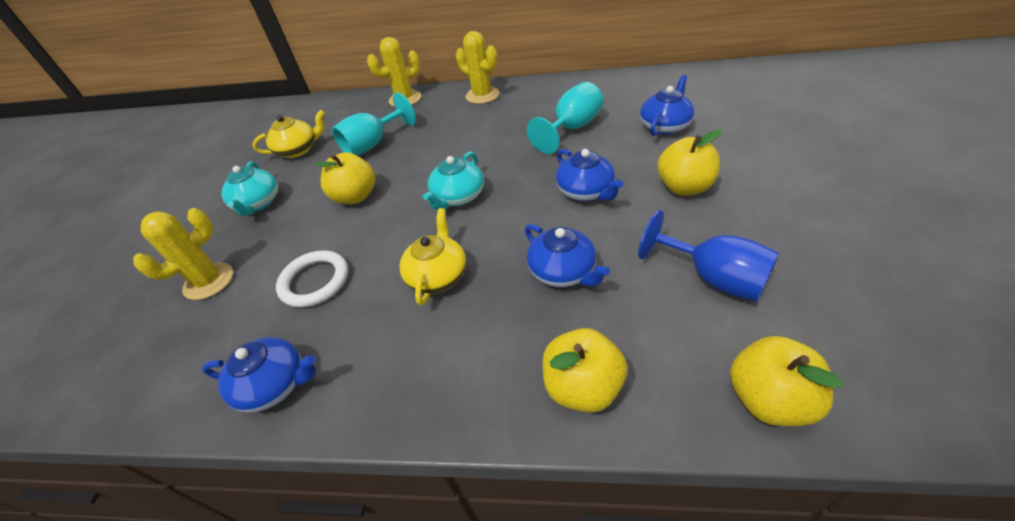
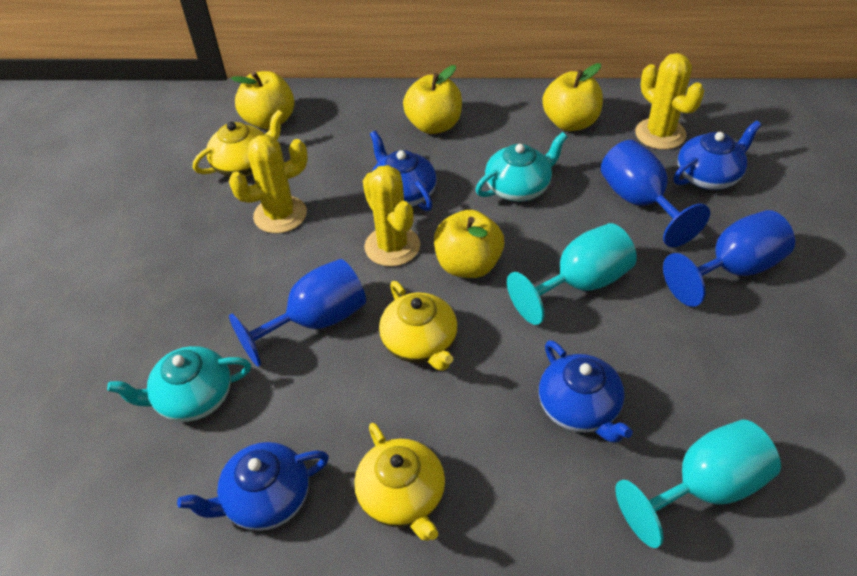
blue goblet: 1 -> 3
white ring: 1 -> 0
yellow teapot: 2 -> 3

